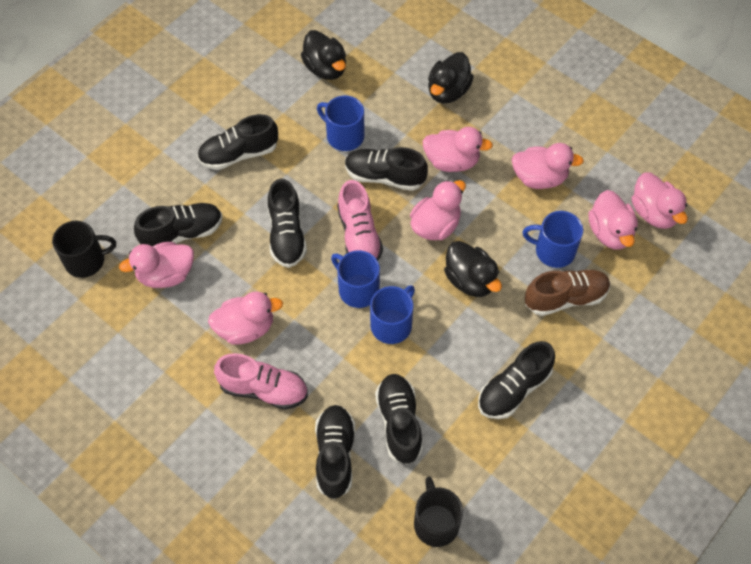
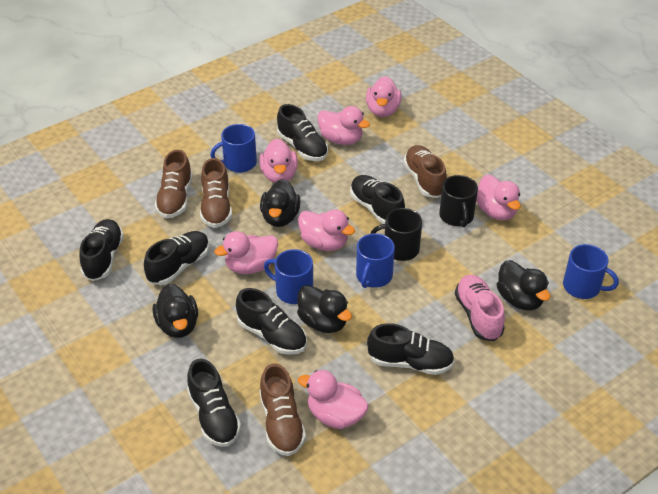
black duck: 3 -> 4
brown shoe: 1 -> 4
pink shoe: 2 -> 1

